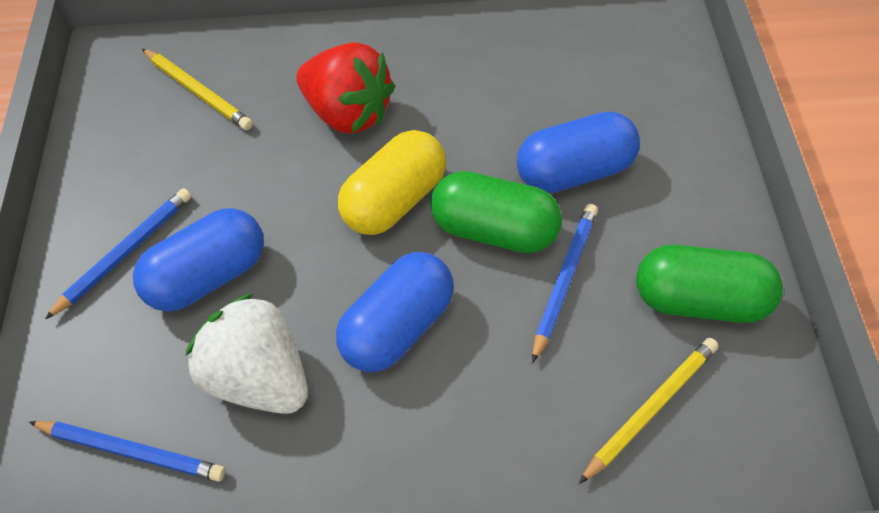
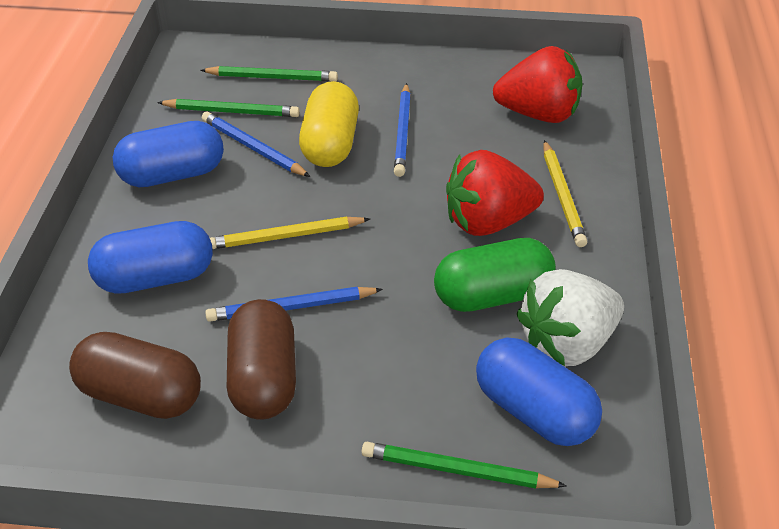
brown capsule: 0 -> 2
green capsule: 2 -> 1
green pencil: 0 -> 3
red strawberry: 1 -> 2

